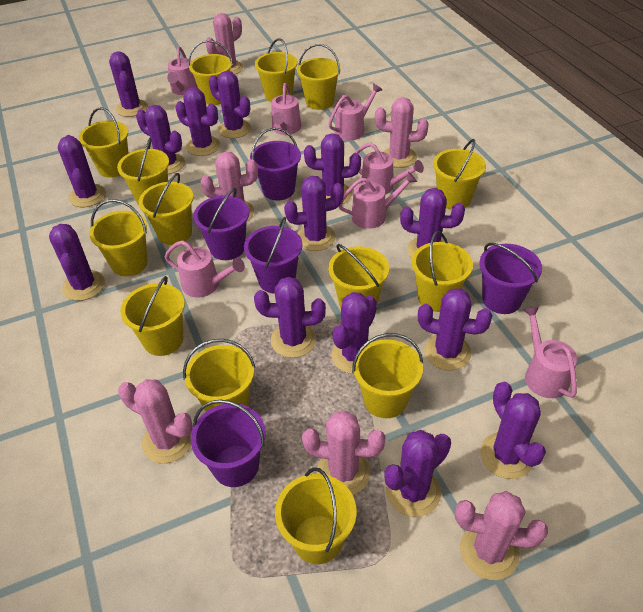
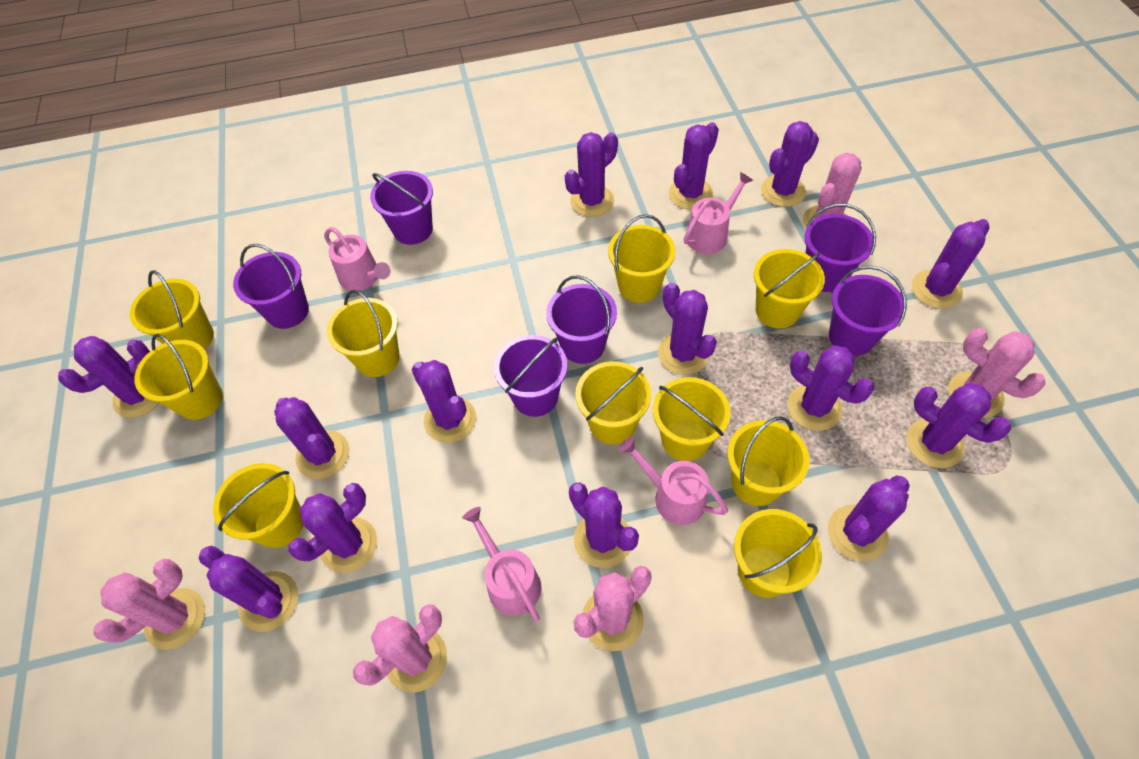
pink cactus: 6 -> 5
pink watering can: 7 -> 4
purple bucket: 5 -> 6
yellow bucket: 14 -> 10

